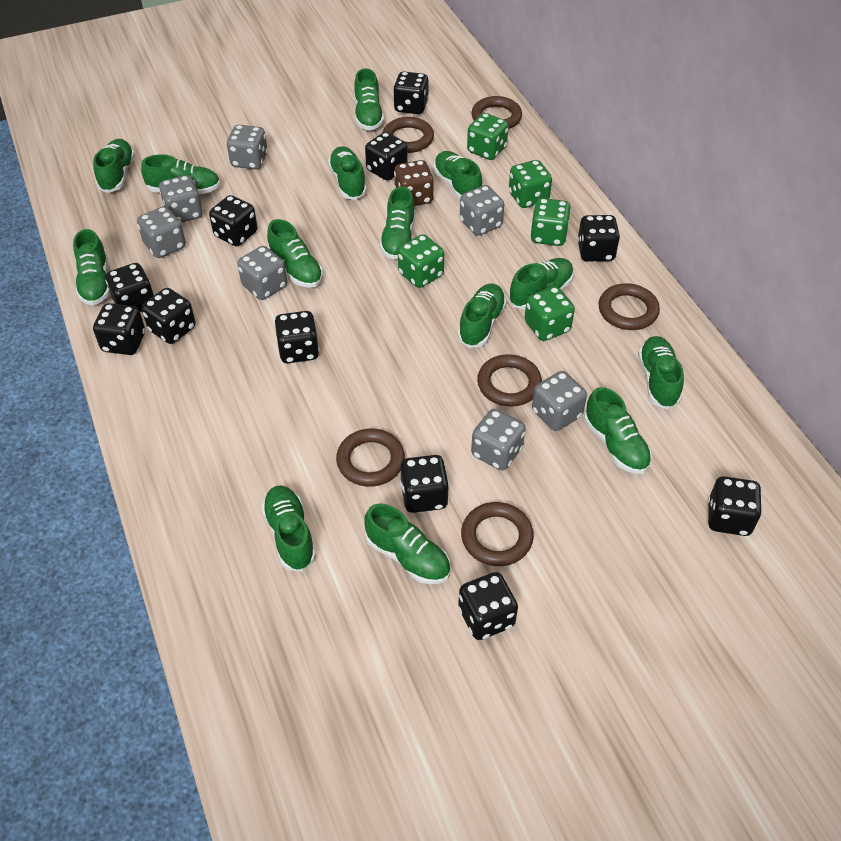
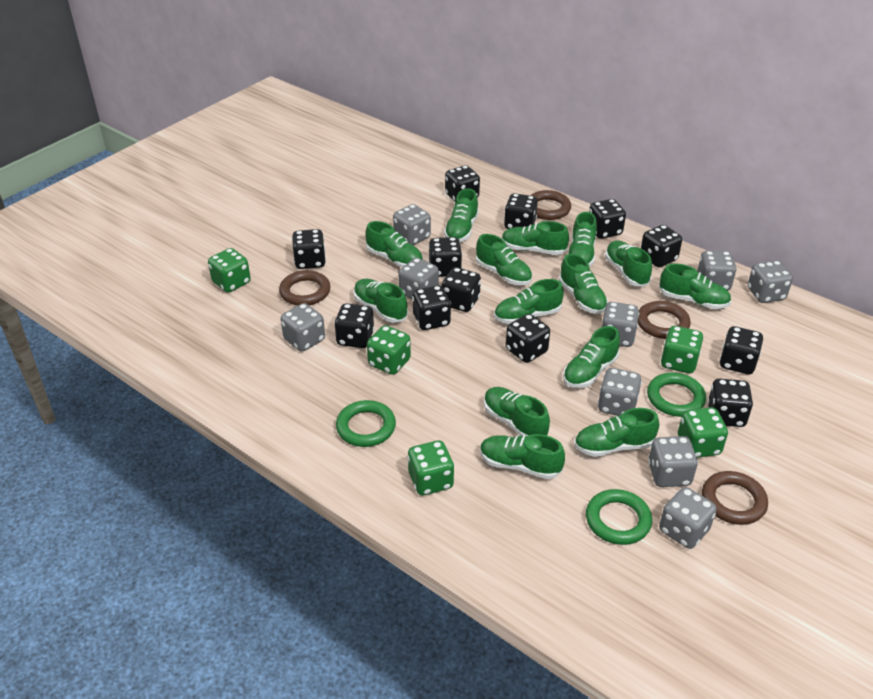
black dice: 11 -> 12
brown dice: 1 -> 0
brown ring: 6 -> 4
green ring: 0 -> 3
grey dice: 7 -> 9

